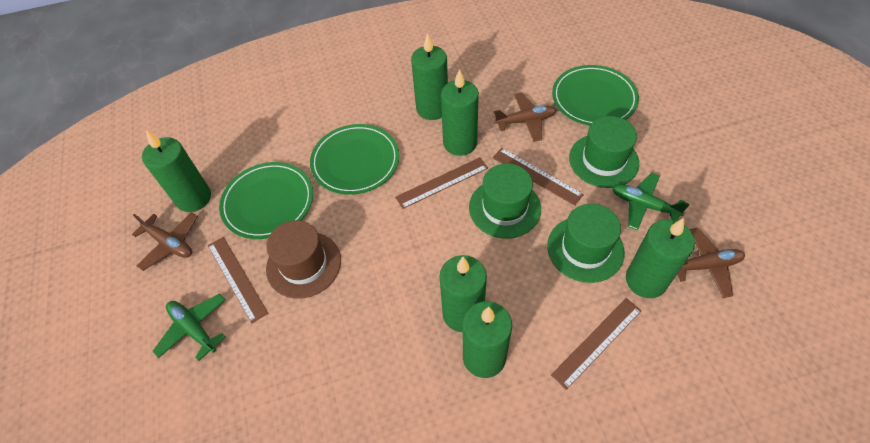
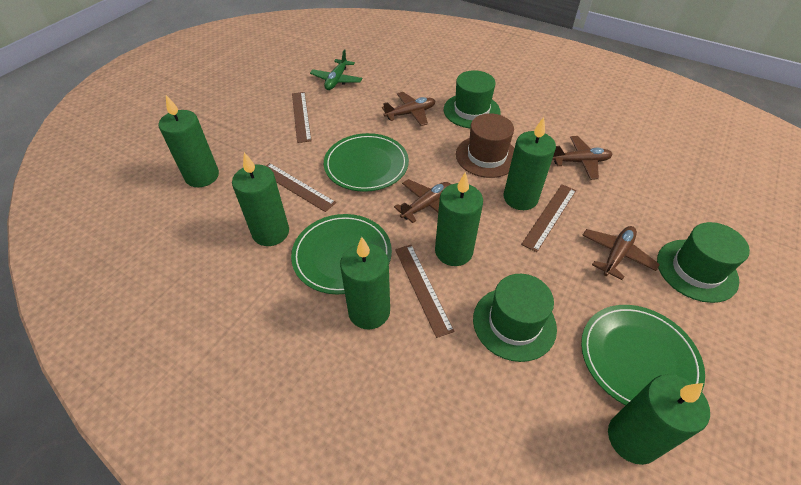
brown plane: 3 -> 4
green plane: 2 -> 1

